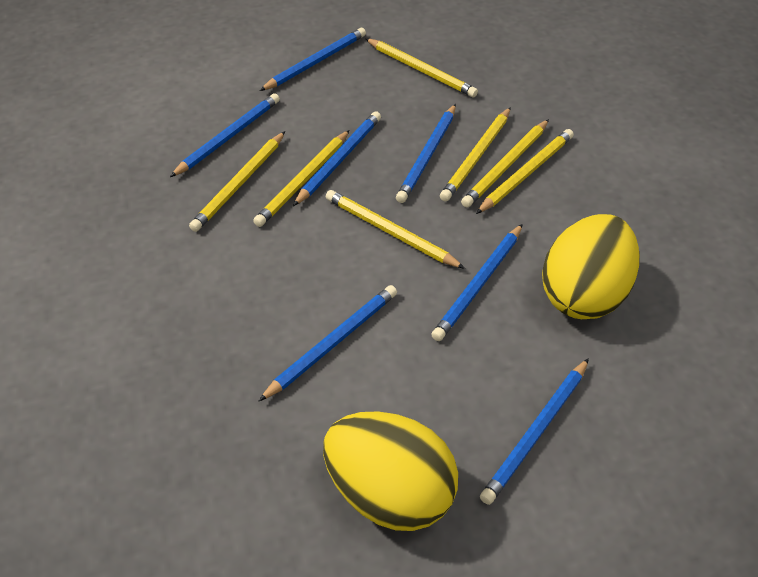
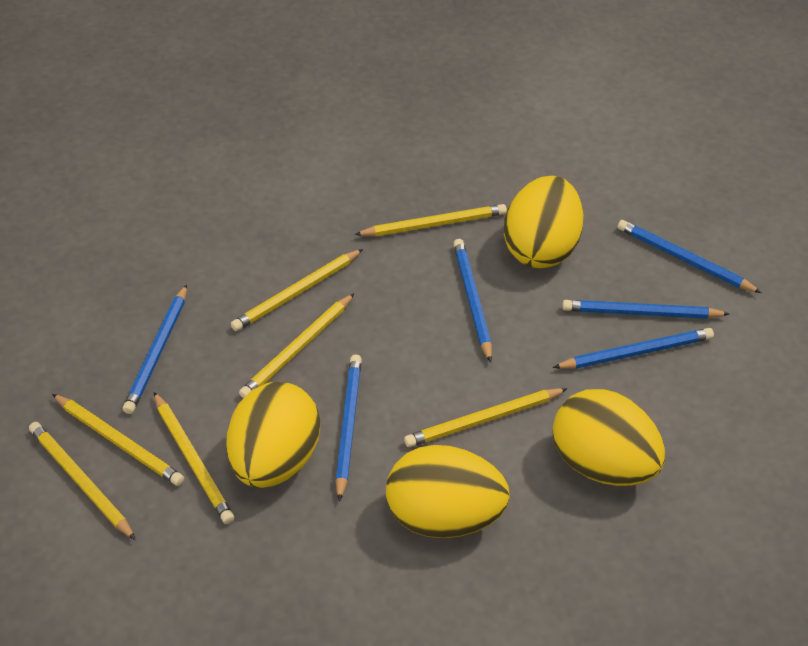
blue pencil: 7 -> 6
yellow egg: 2 -> 4

